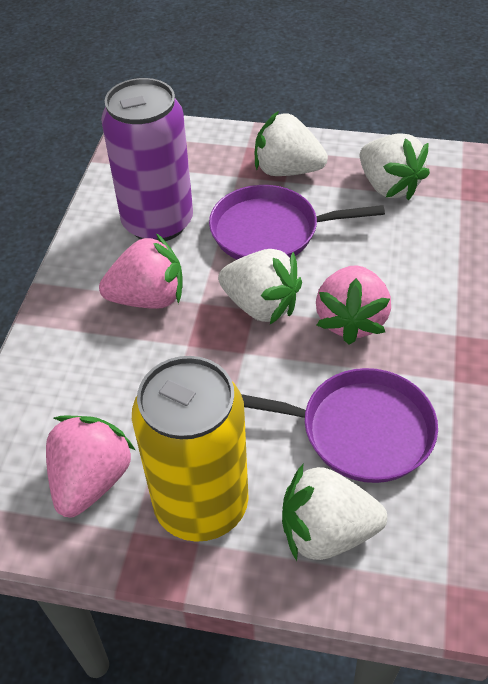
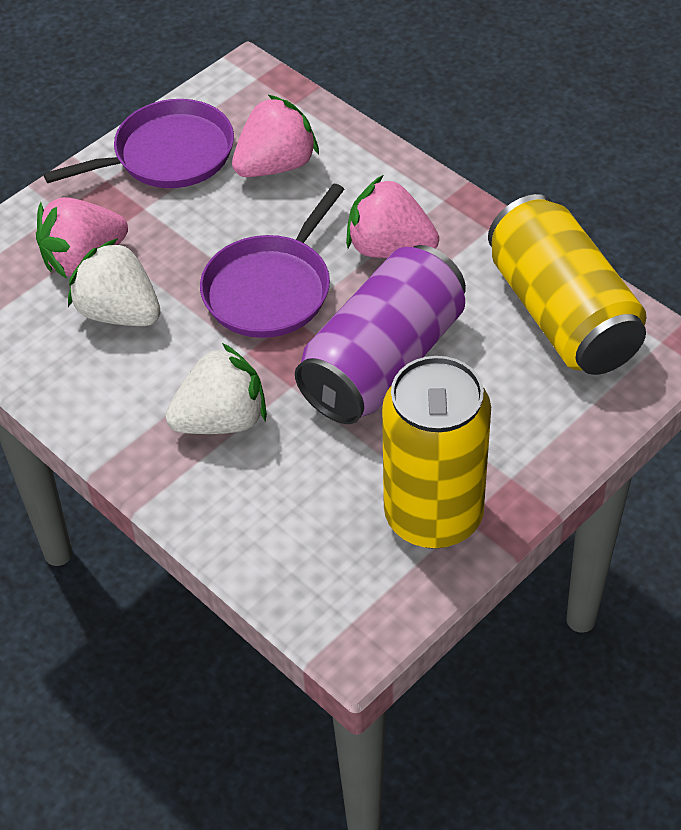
white strawberry: 4 -> 2
yellow can: 1 -> 2

